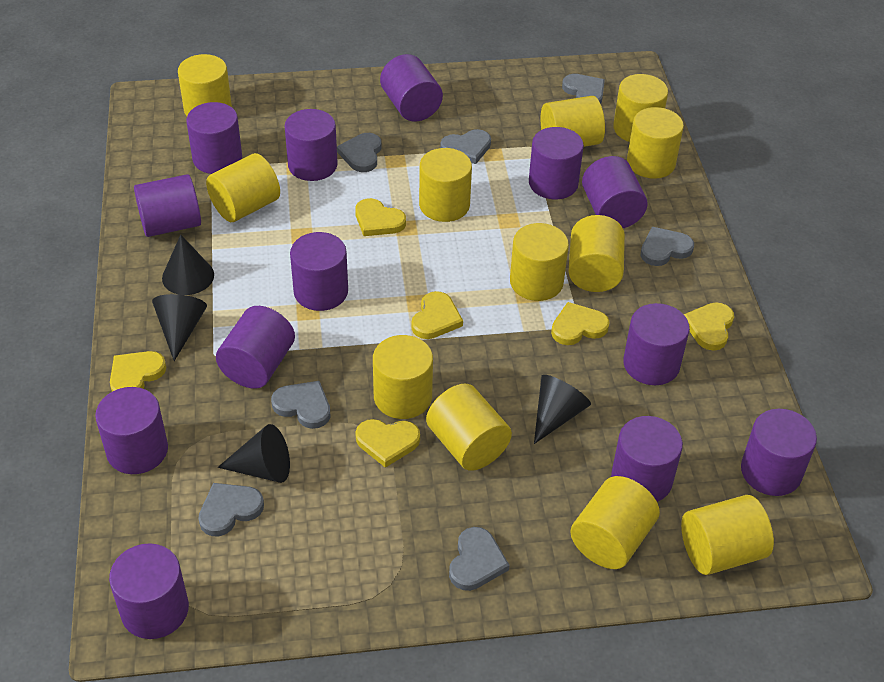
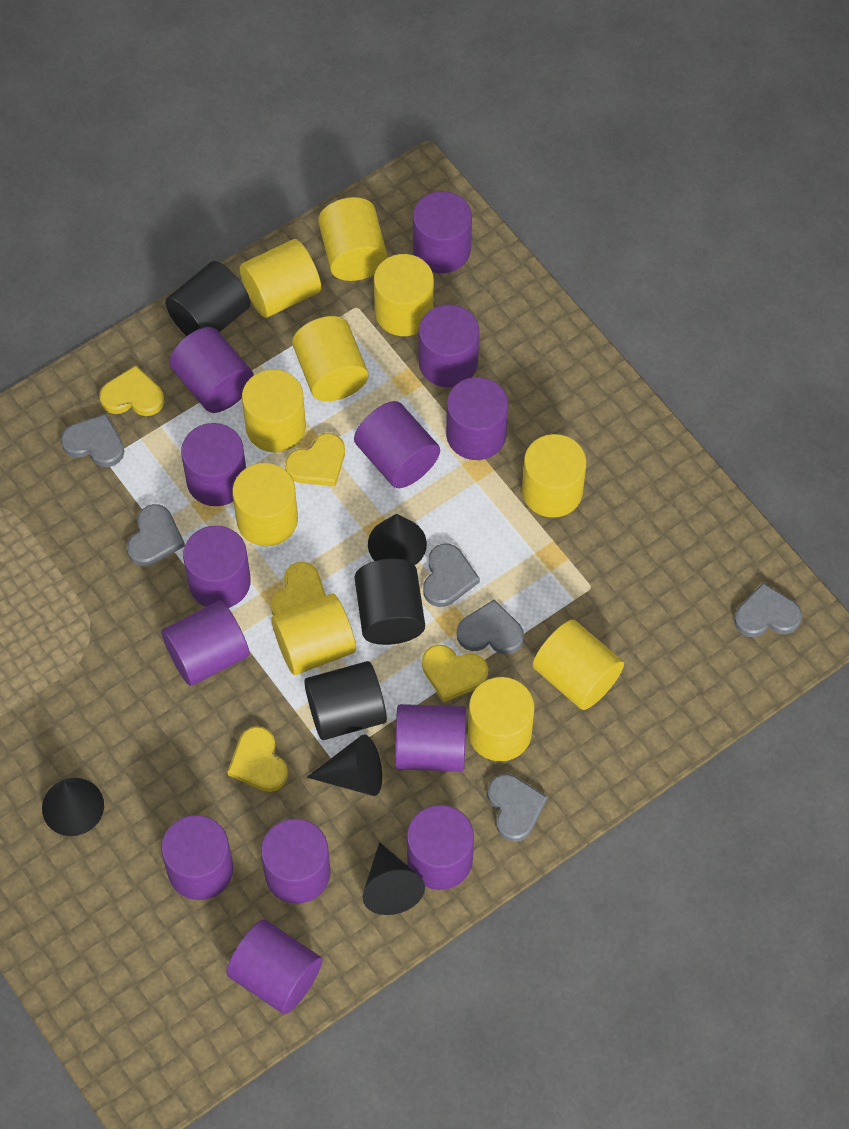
black cylinder: 0 -> 3
grey heart: 7 -> 6
yellow cylinder: 12 -> 10
yellow heart: 6 -> 5

